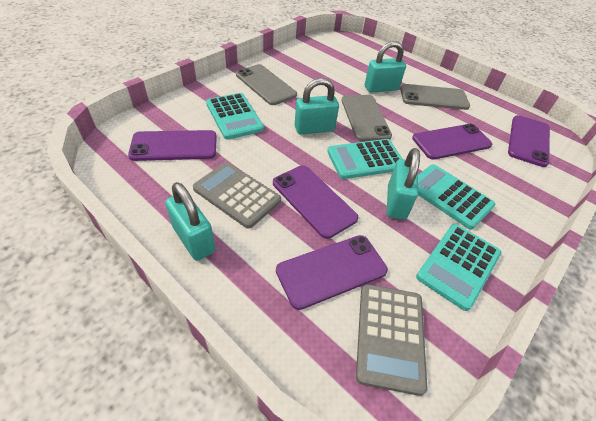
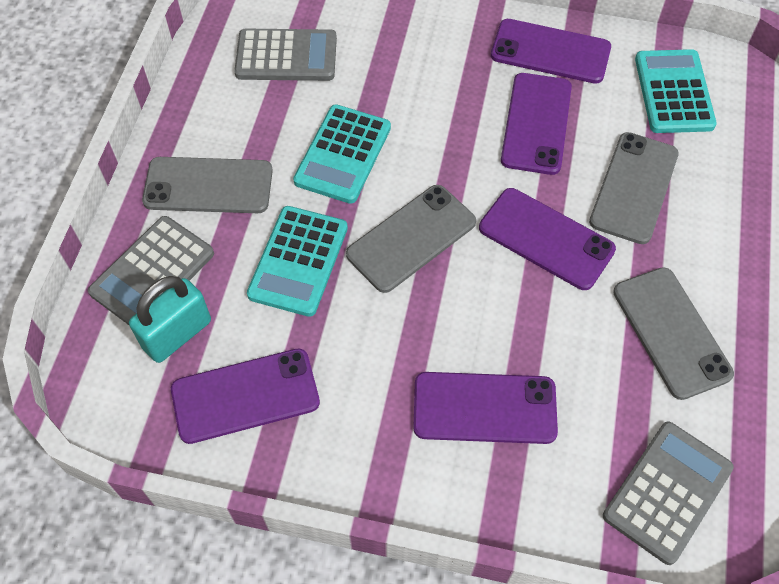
grey calculator: 2 -> 3
grey phone: 3 -> 4
turquoise calculator: 4 -> 3
turquoise padlock: 4 -> 1

